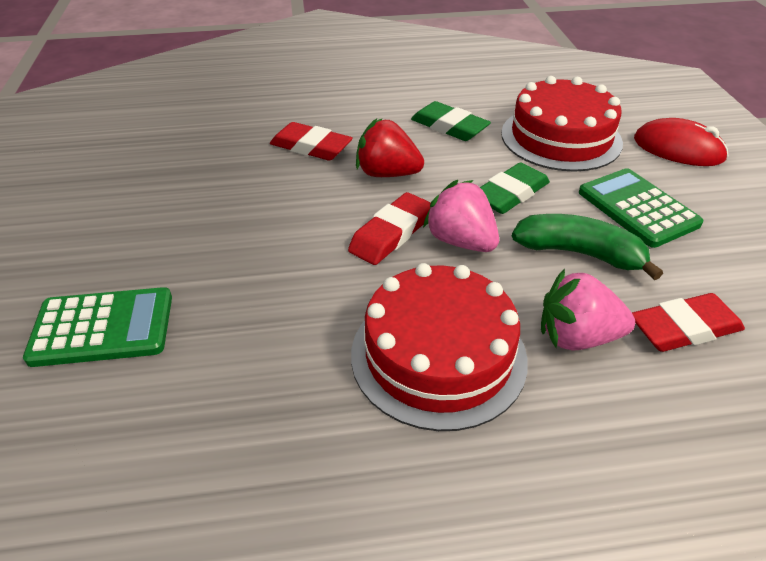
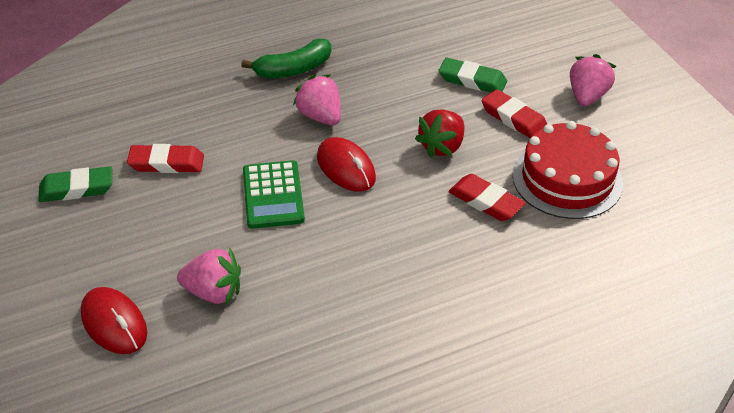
green calculator: 2 -> 1
pink strawberry: 2 -> 3
red cake: 2 -> 1
red mouse: 1 -> 2

